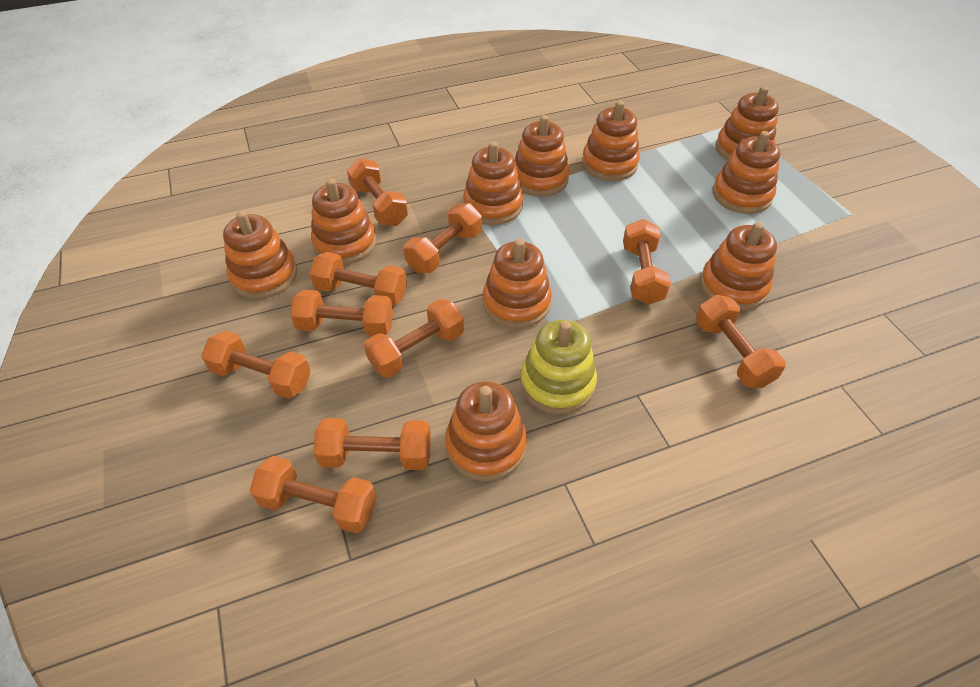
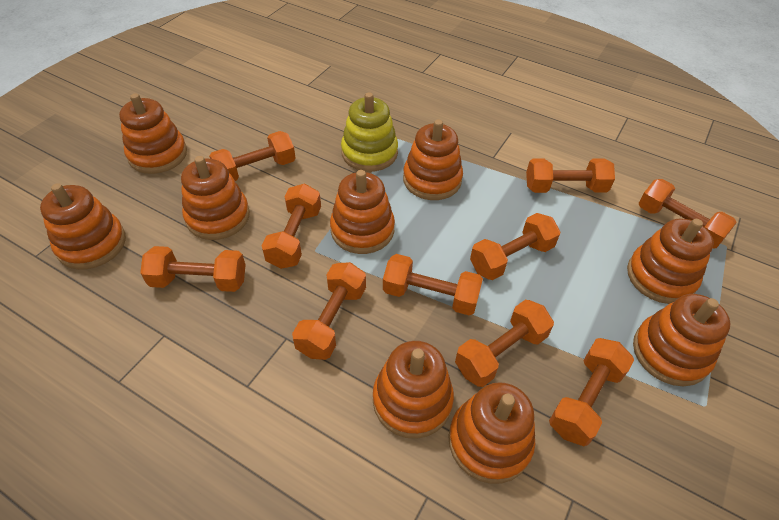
orange stacking toy: 10 -> 9

